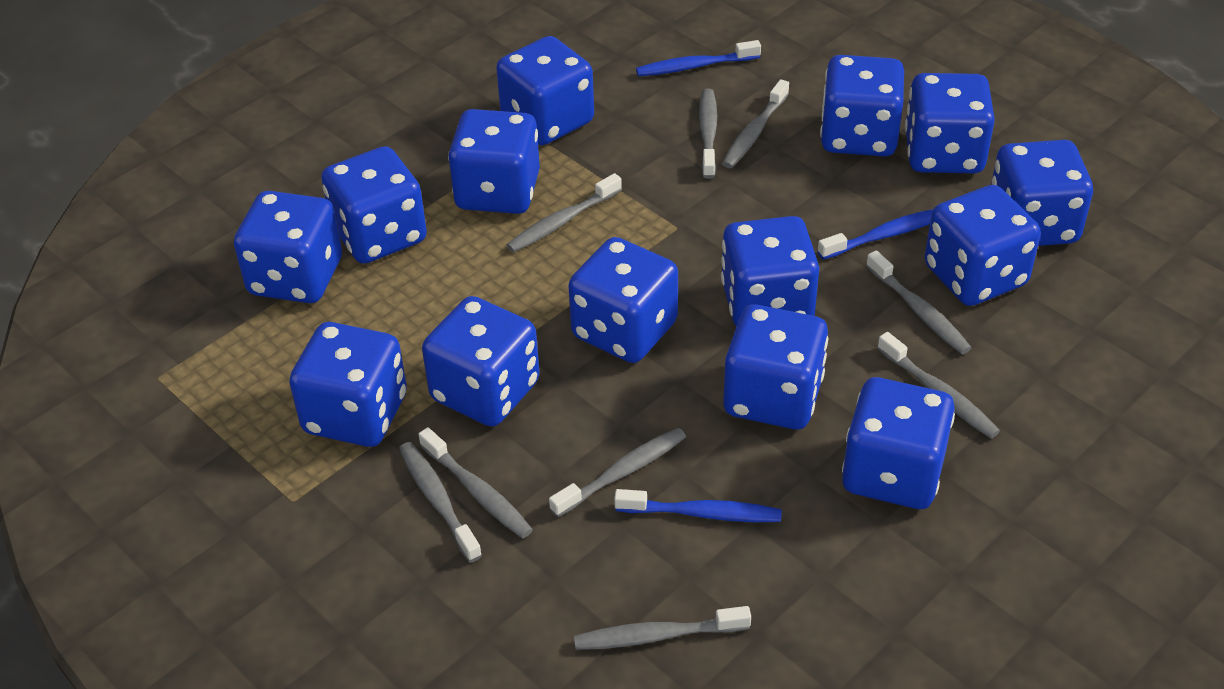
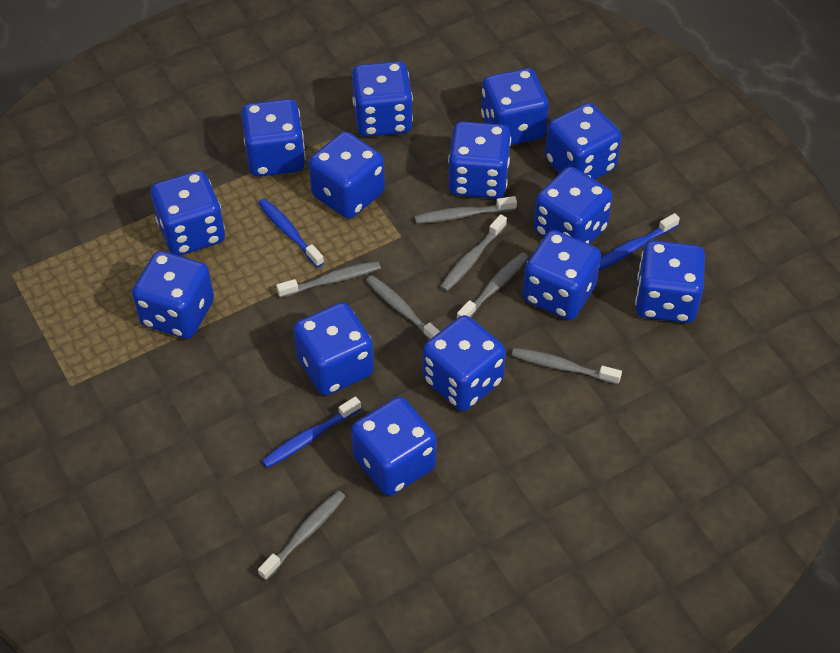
grey toothbrush: 9 -> 7

